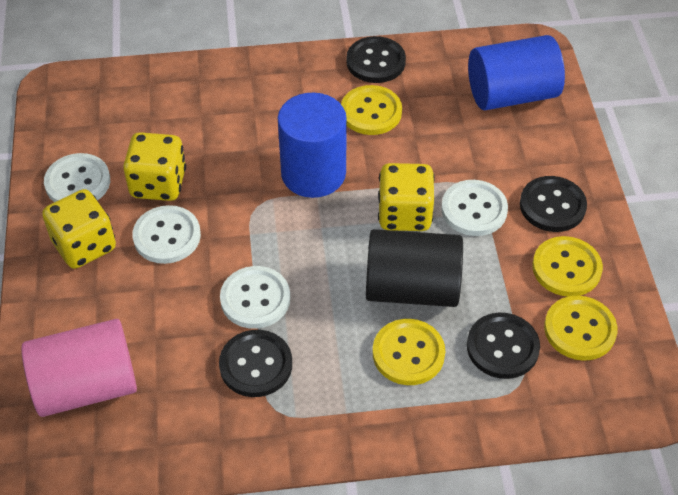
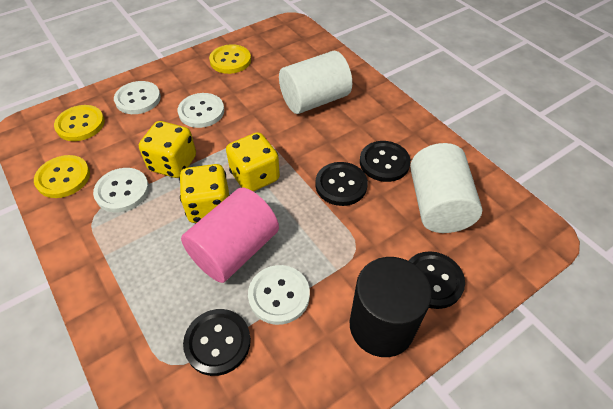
blue cylinder: 2 -> 0
white cylinder: 0 -> 2
yellow button: 4 -> 3

